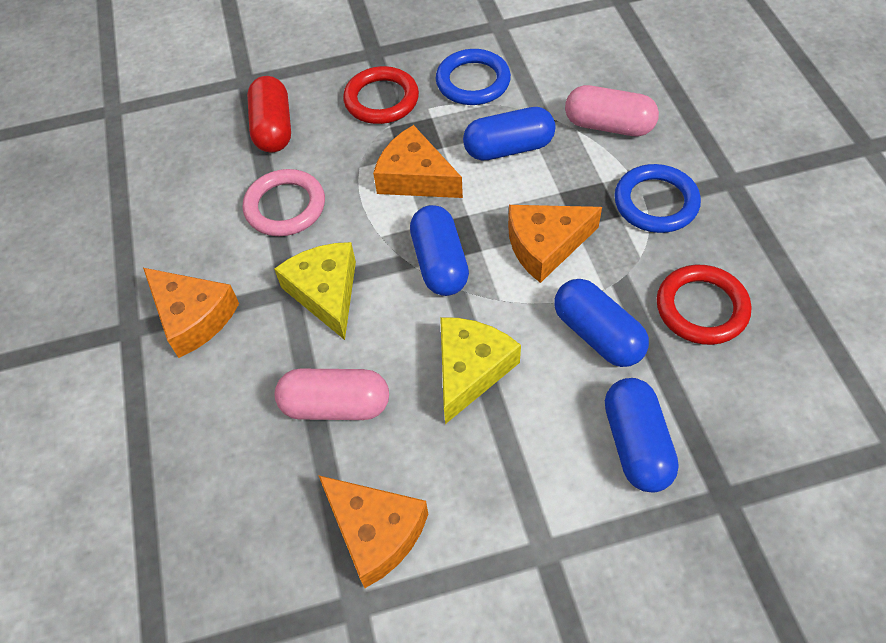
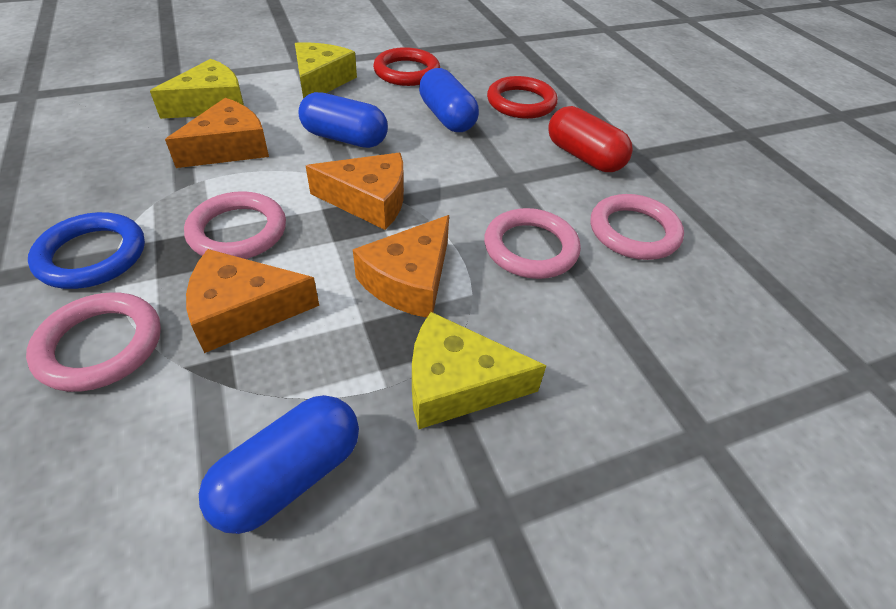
blue capsule: 4 -> 3
blue ring: 2 -> 1
pink capsule: 2 -> 0
pink ring: 1 -> 4
yellow cheese: 2 -> 3

